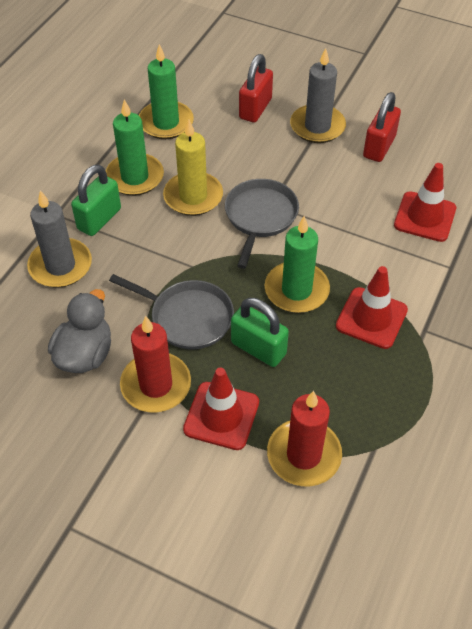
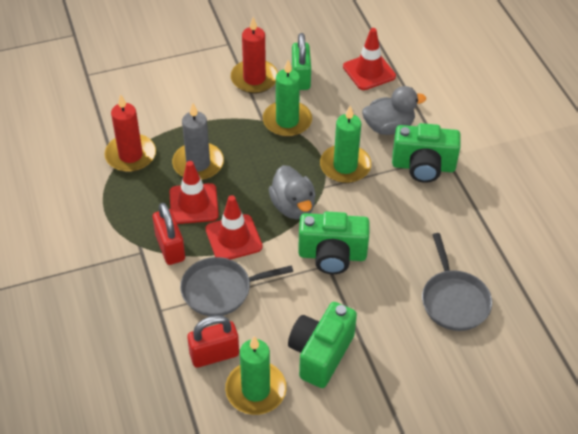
green camera: 0 -> 3
green padlock: 2 -> 1
grey candle: 2 -> 1
grey duck: 1 -> 2
yellow candle: 1 -> 0

